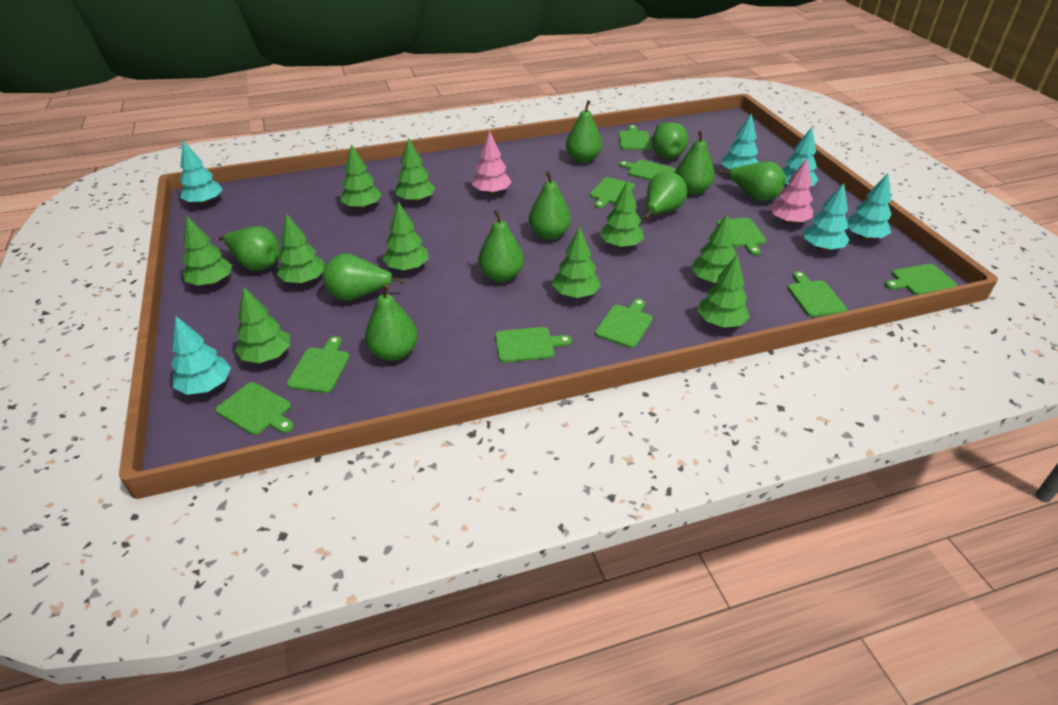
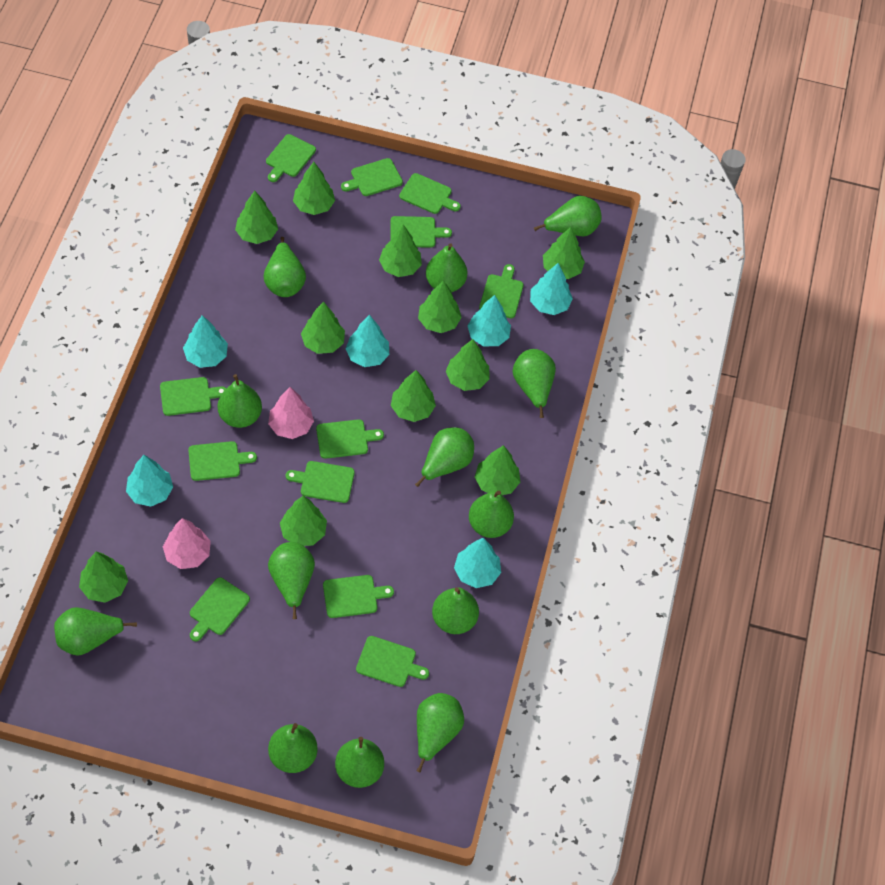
green cutting board: 10 -> 12
green pear: 10 -> 13
green tree: 10 -> 11

